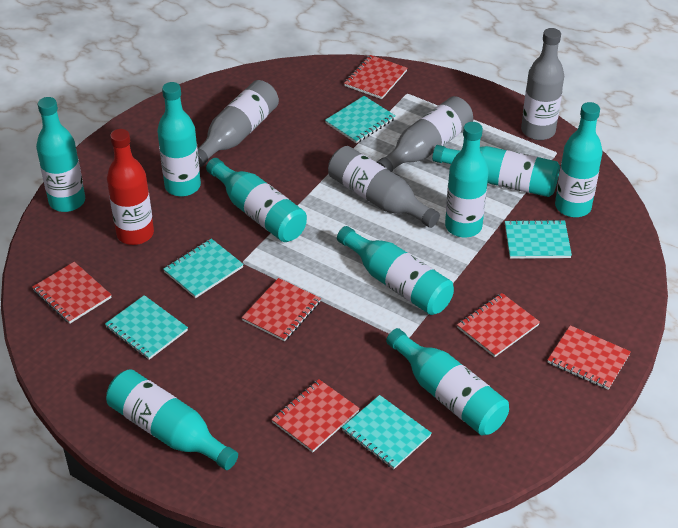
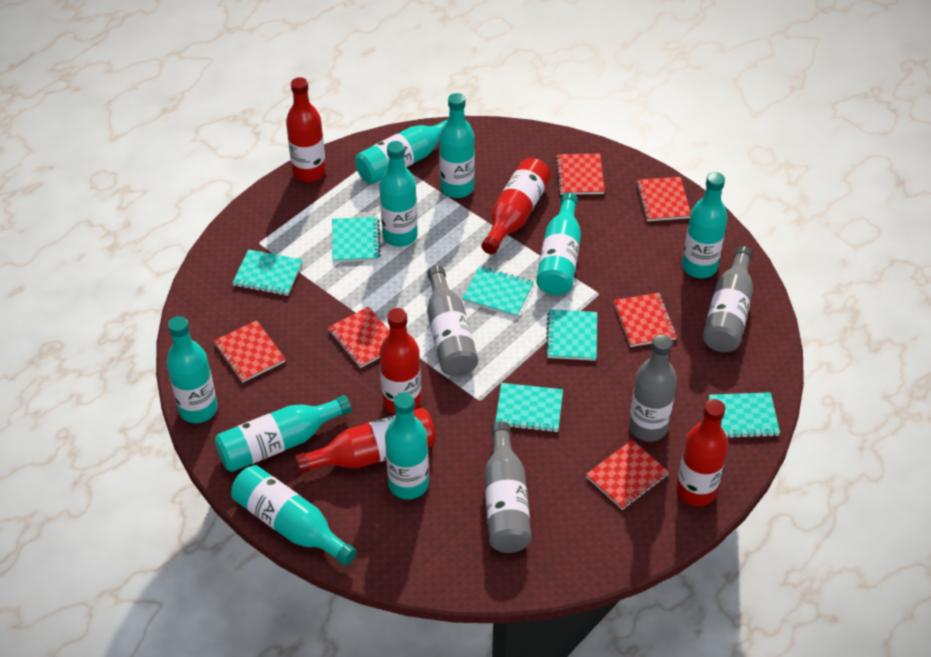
red bottle: 1 -> 5
turquoise notebook: 5 -> 6

